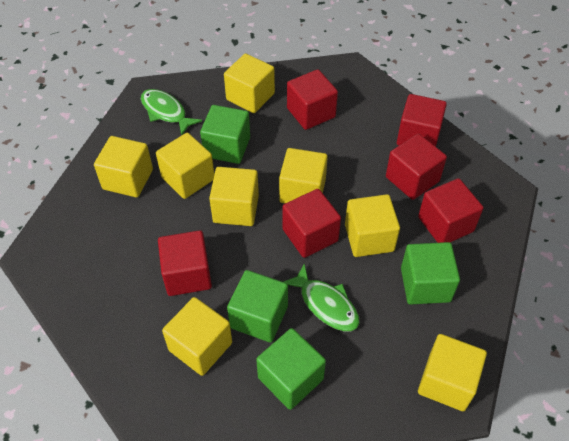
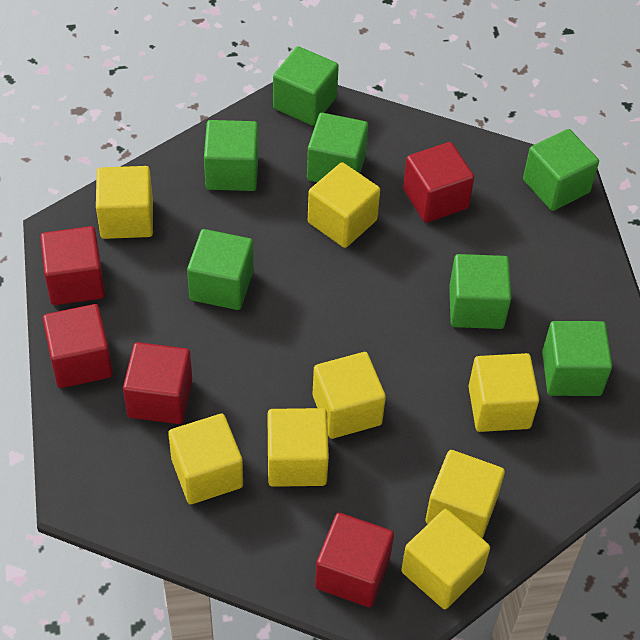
green cube: 4 -> 7
green fish: 2 -> 0
red cube: 6 -> 5

